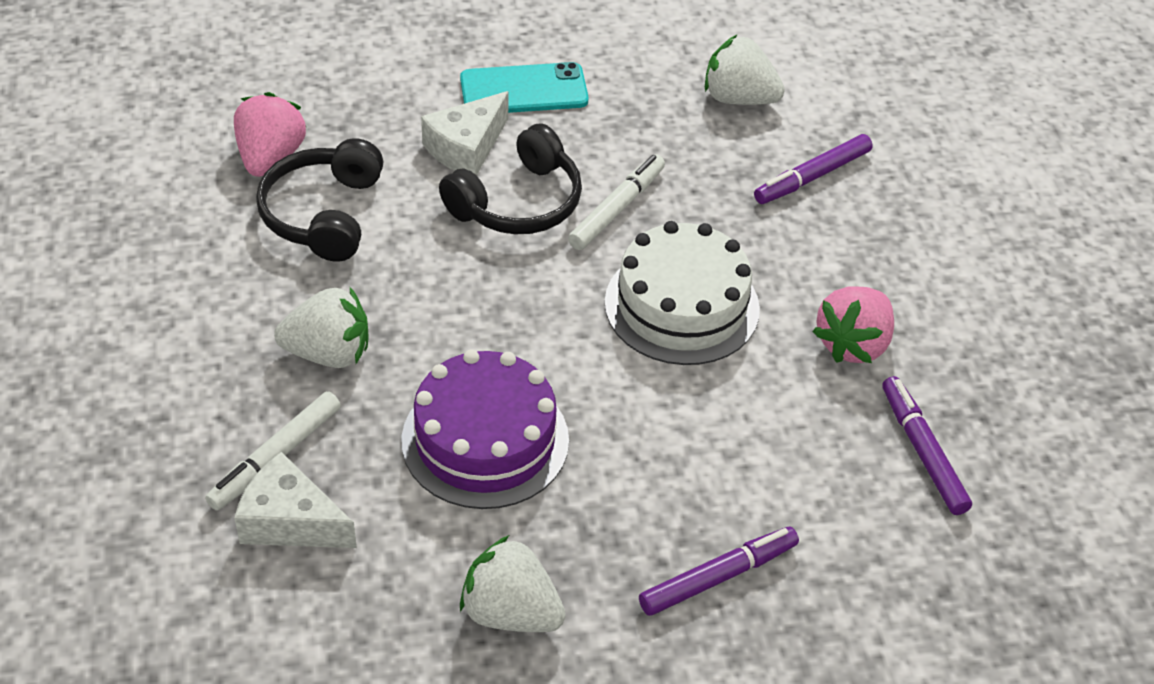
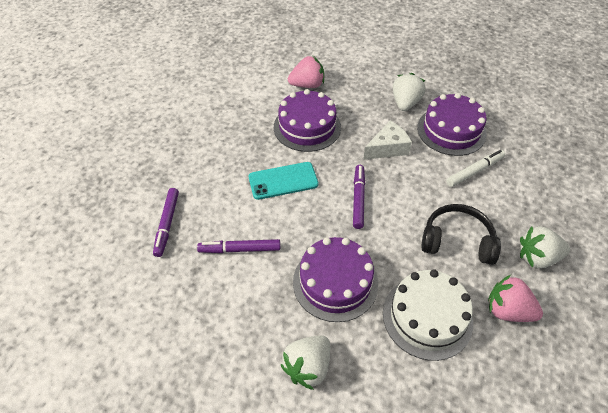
black headphones: 2 -> 1
purple cake: 1 -> 3
white cheese: 2 -> 1
white marker: 2 -> 1

